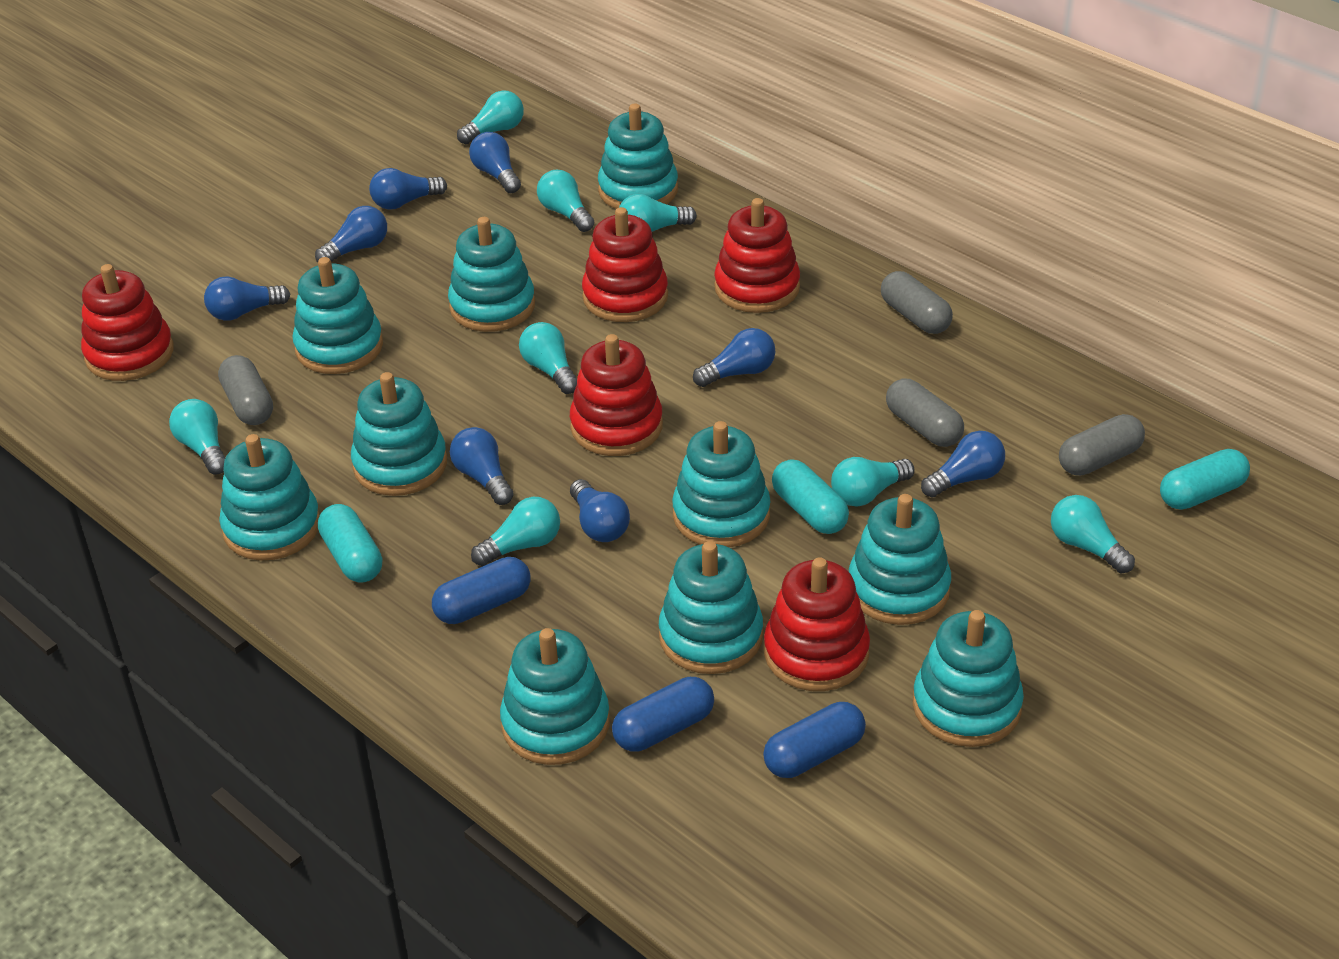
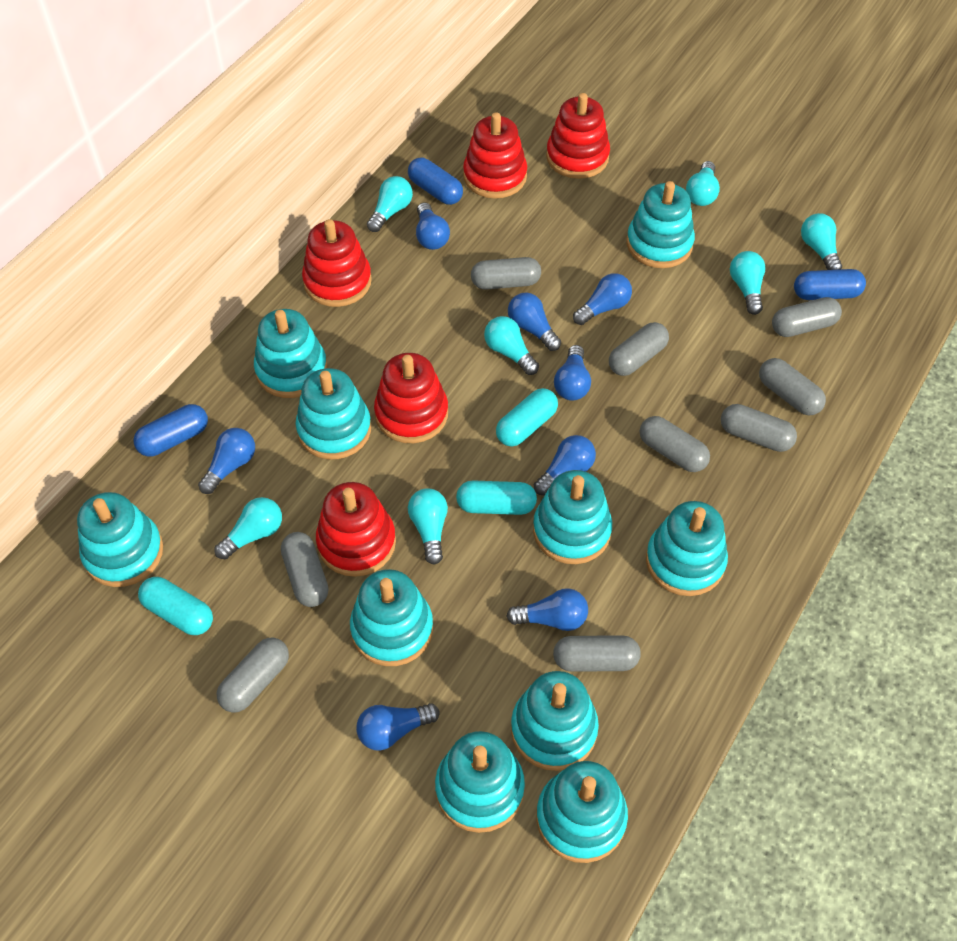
grey capsule: 4 -> 9
turquoise light bulb: 8 -> 7

